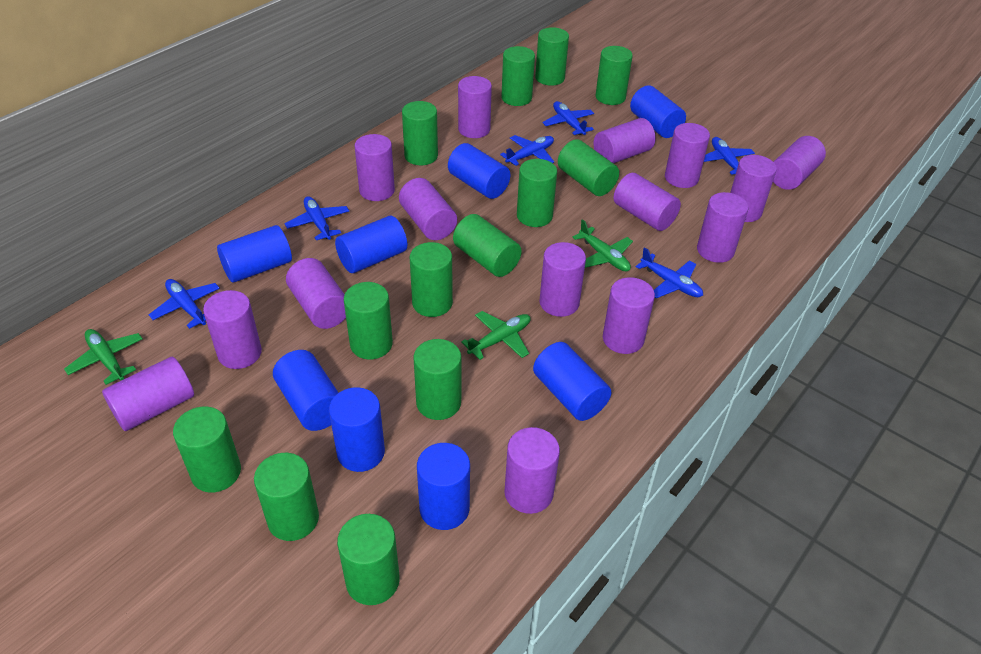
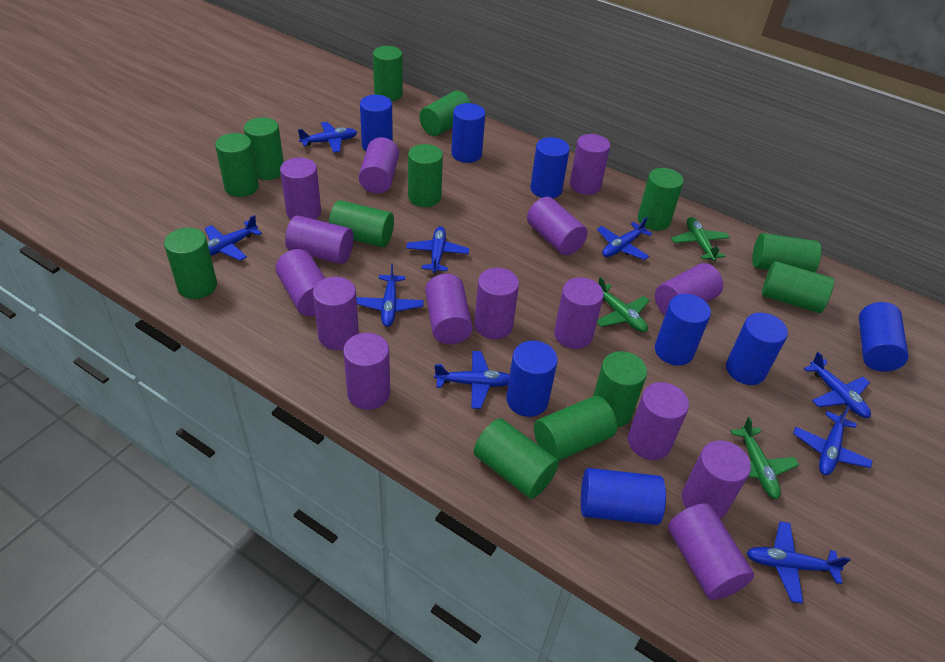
blue plane: 6 -> 9

